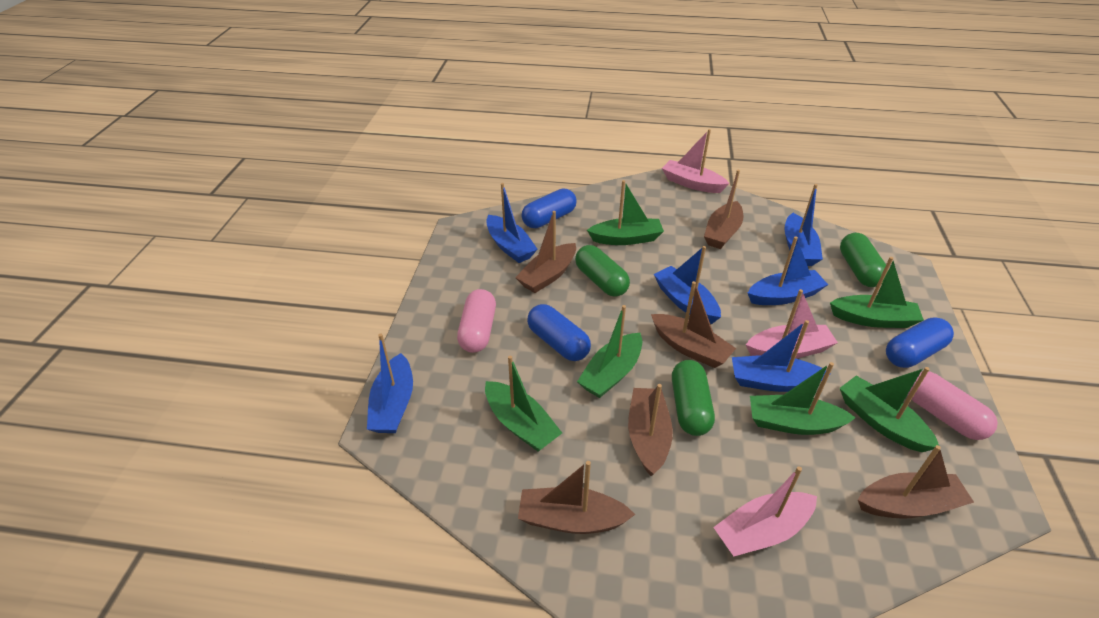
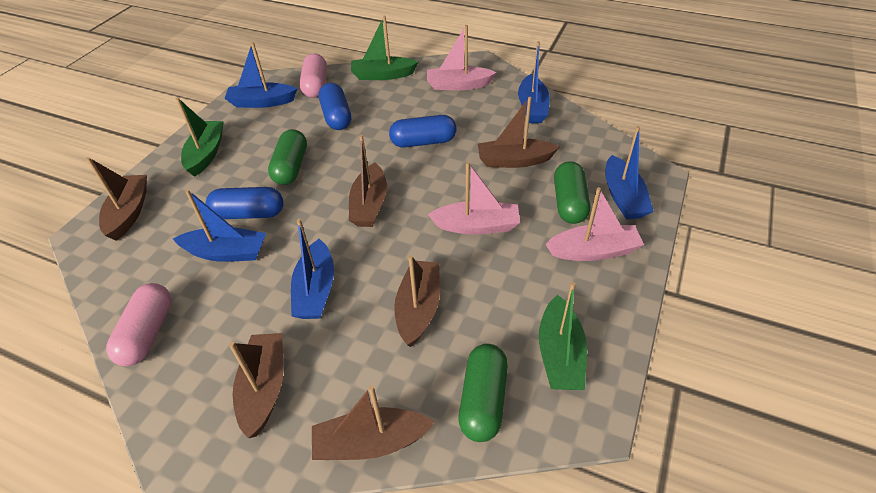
blue boat: 6 -> 5
green boat: 6 -> 3

